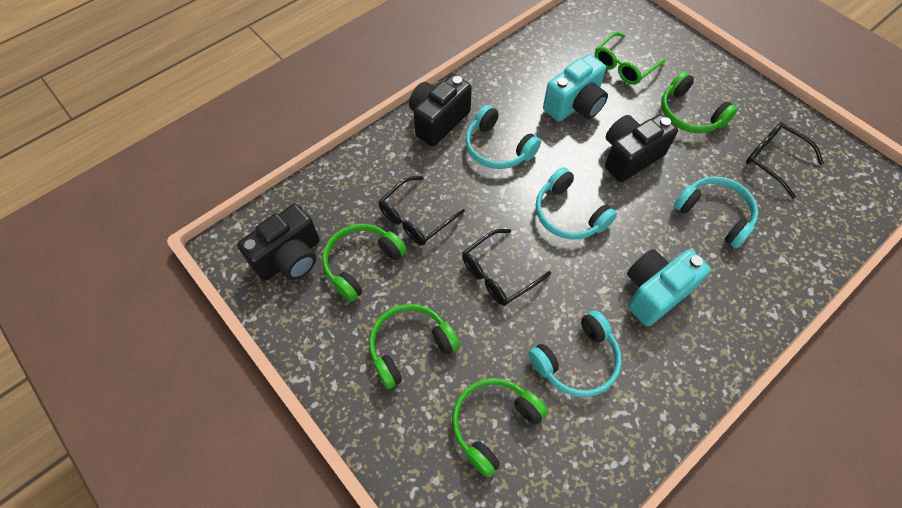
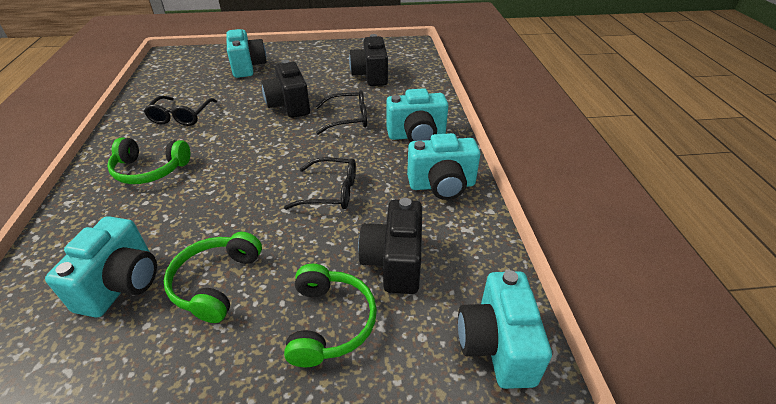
green glasses: 1 -> 0
green headphones: 4 -> 3
turquoise camera: 2 -> 5
turquoise headphones: 4 -> 0

